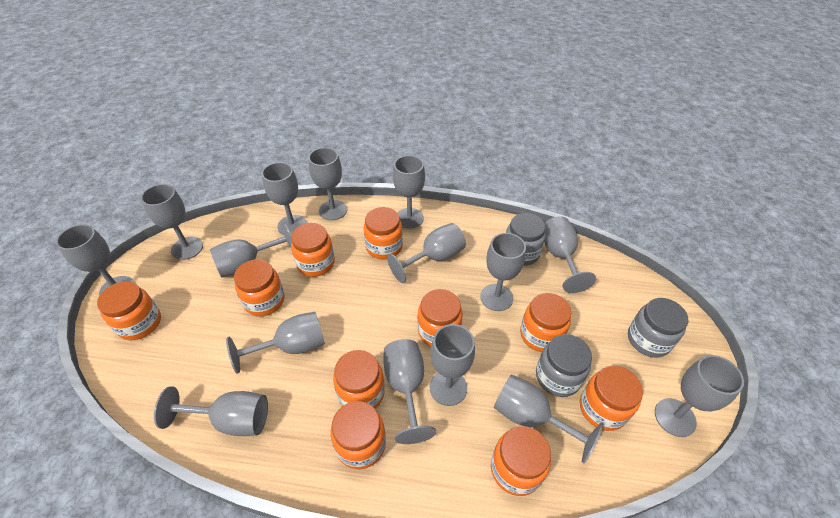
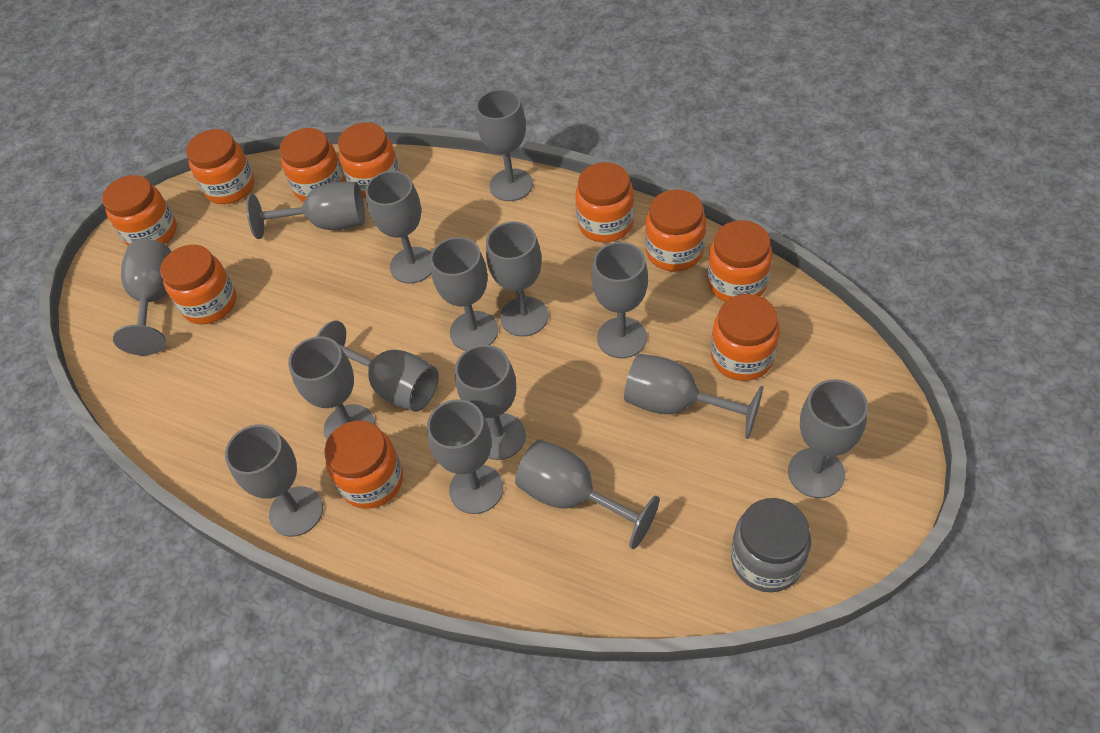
grey jar: 3 -> 1

